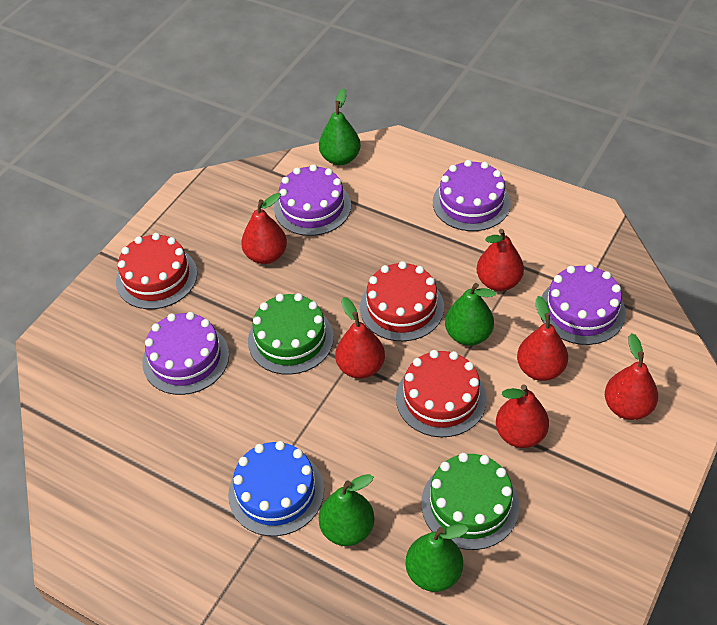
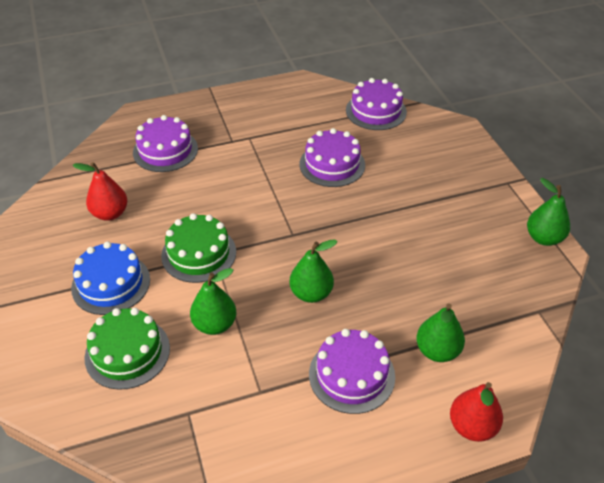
red cake: 3 -> 0
red pear: 6 -> 2

